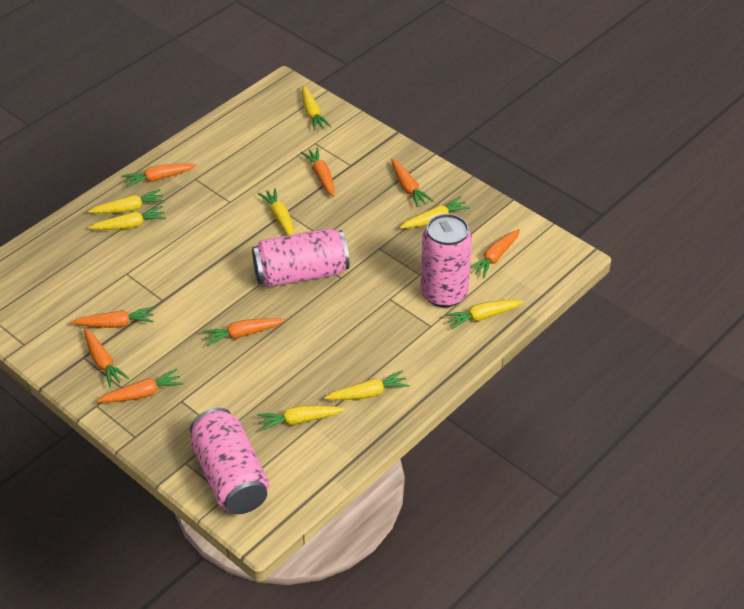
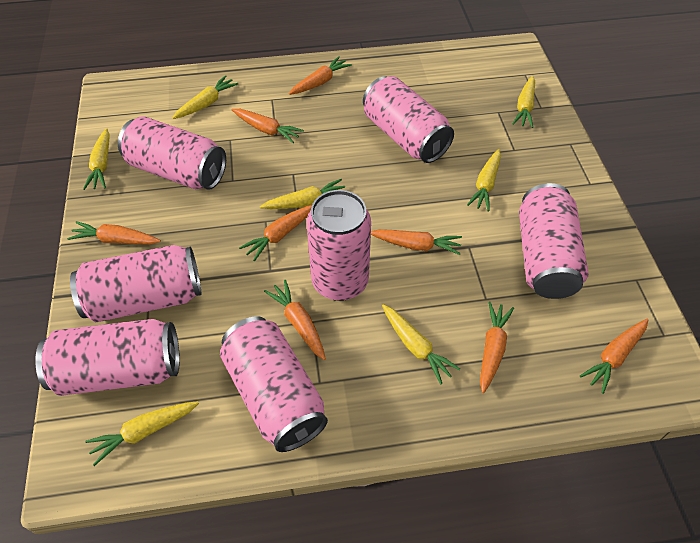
pink can: 3 -> 7
yellow carrot: 8 -> 7

